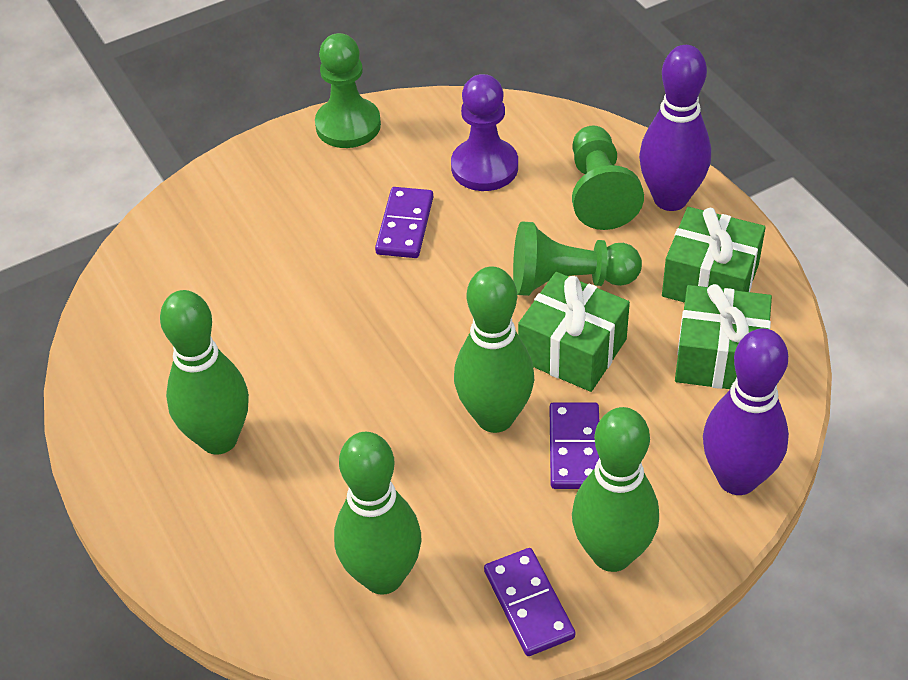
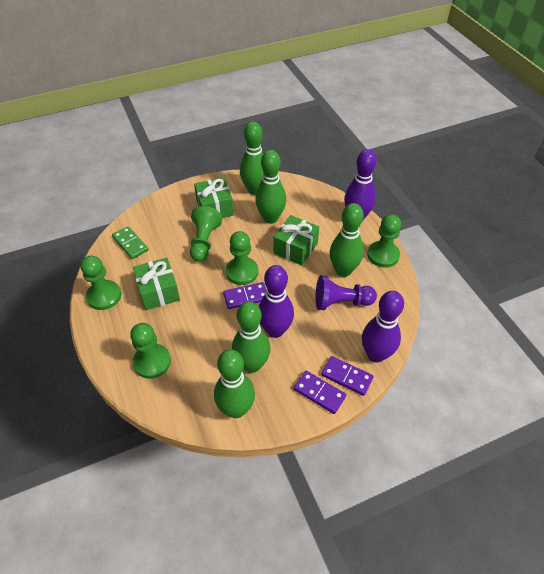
green bowling pin: 4 -> 5
green domino: 0 -> 1
green pawn: 3 -> 5
purple bowling pin: 2 -> 3

